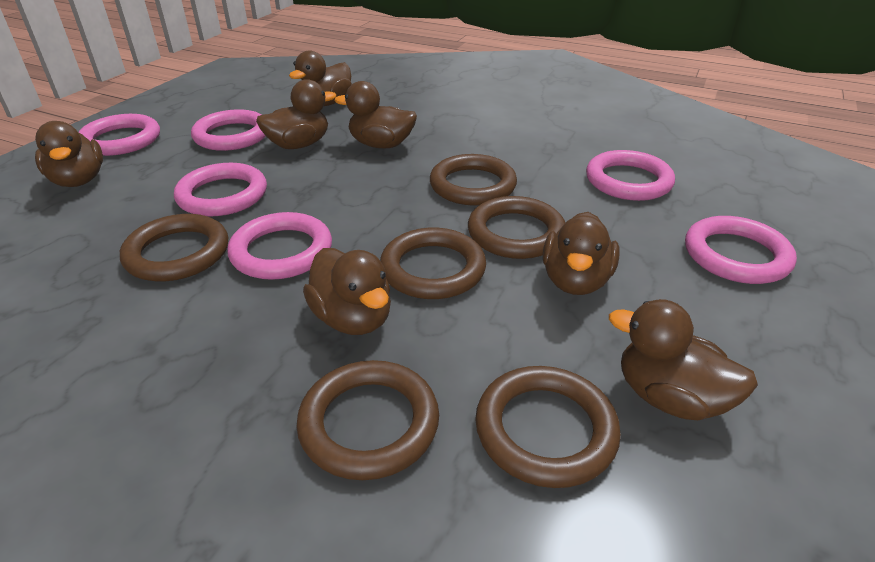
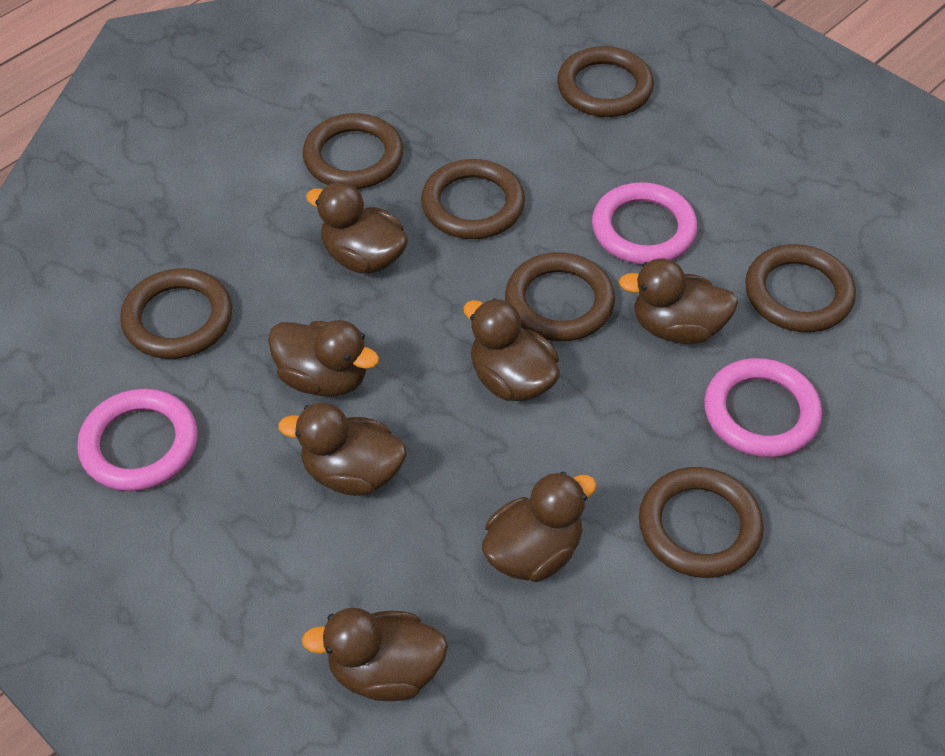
brown ring: 6 -> 7
pink ring: 6 -> 3

